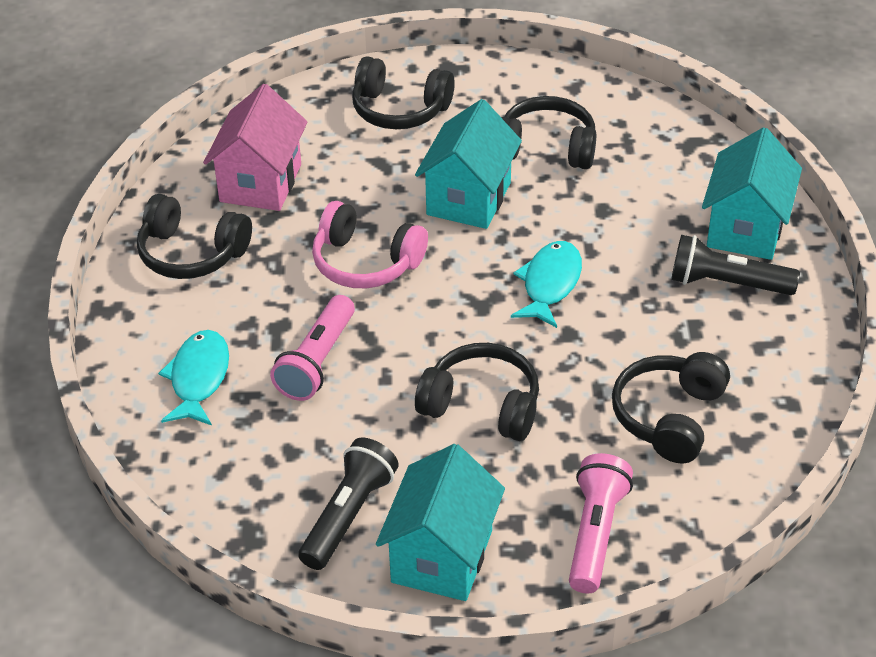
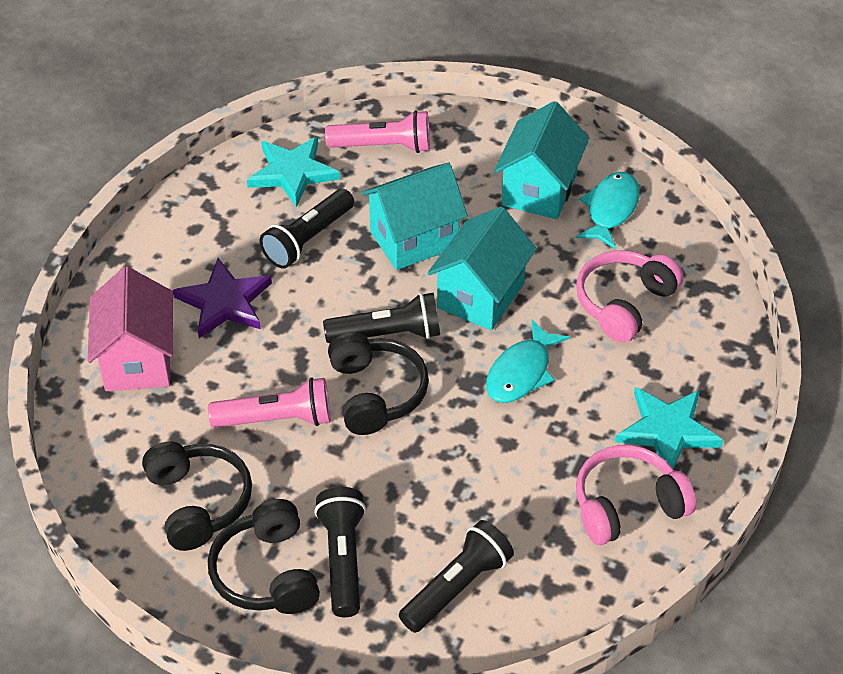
black flashlight: 2 -> 4
black headphones: 5 -> 3
pink headphones: 1 -> 2
purple star: 0 -> 1
turquoise star: 0 -> 2

